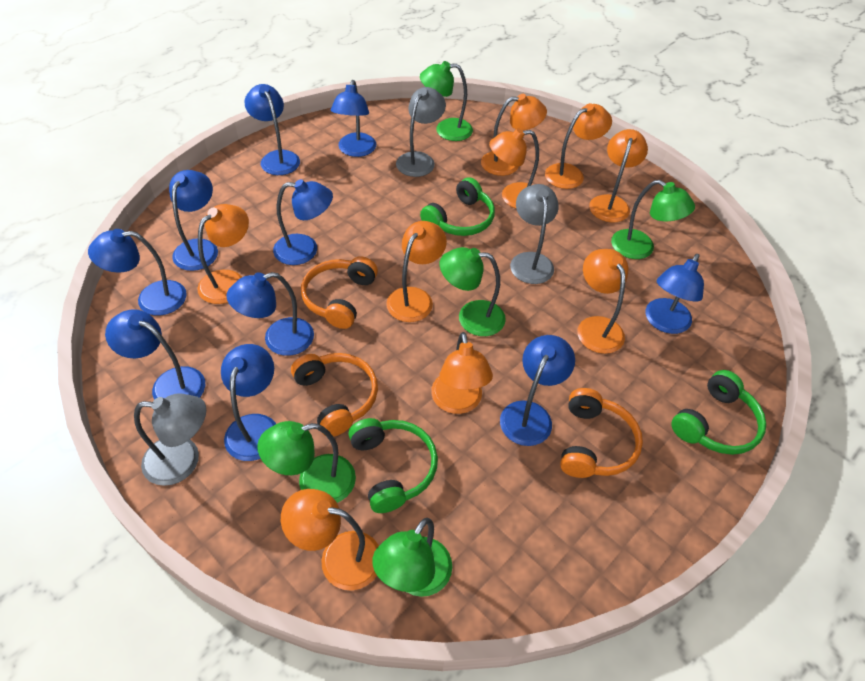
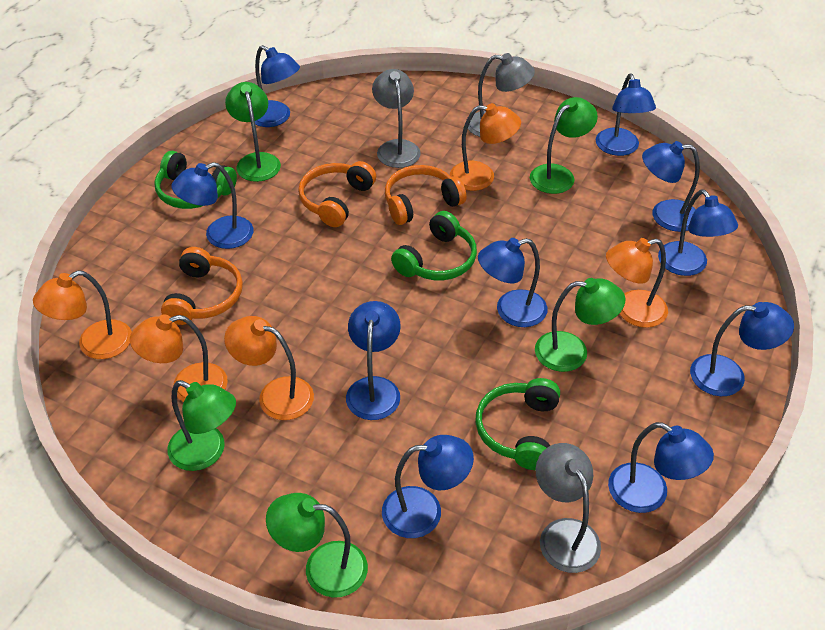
orange lamp: 9 -> 5

